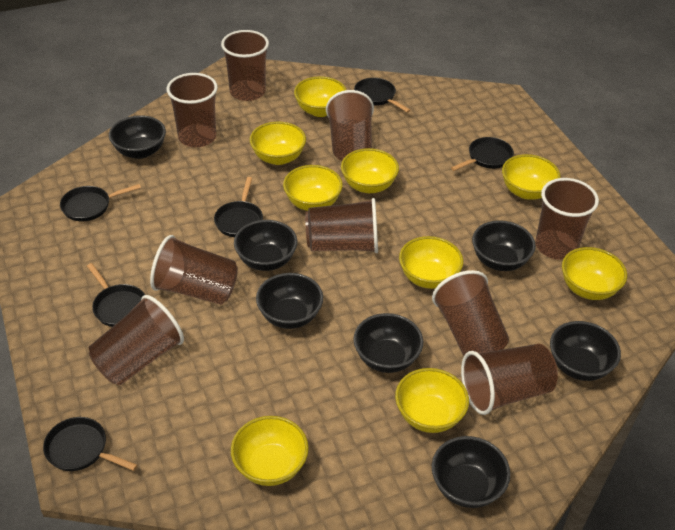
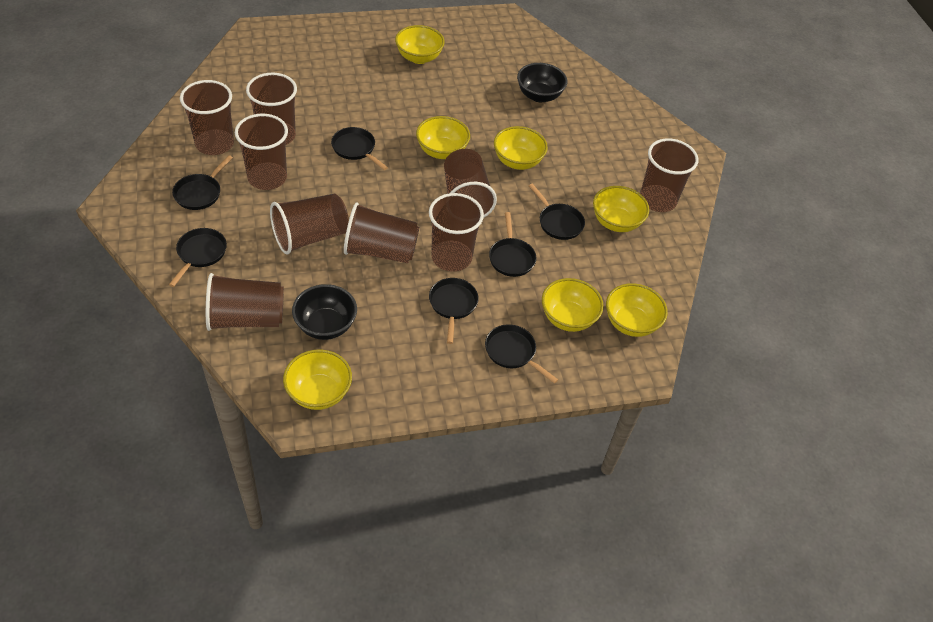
black bowl: 7 -> 2
black pan: 6 -> 7
yellow bowl: 9 -> 7

